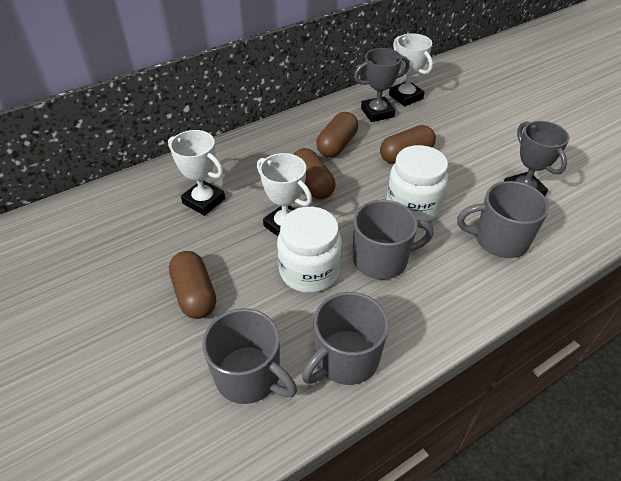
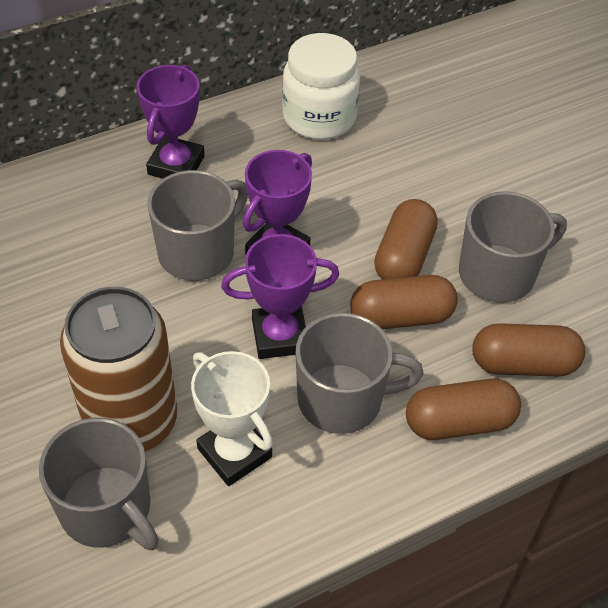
brown can: 0 -> 1
grey trophy: 2 -> 0
purple trophy: 0 -> 3
white jar: 2 -> 1
white trophy: 3 -> 1

